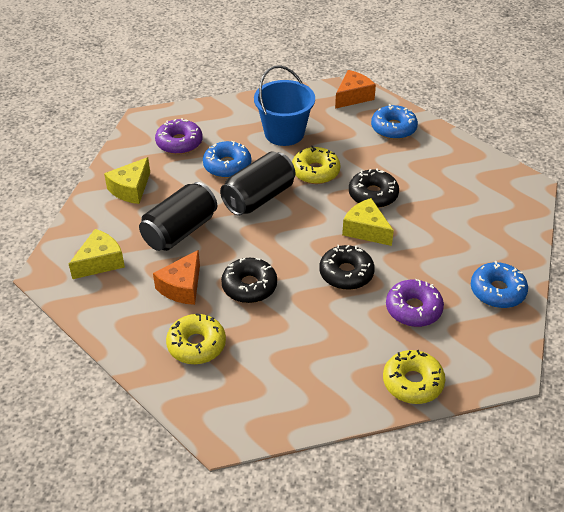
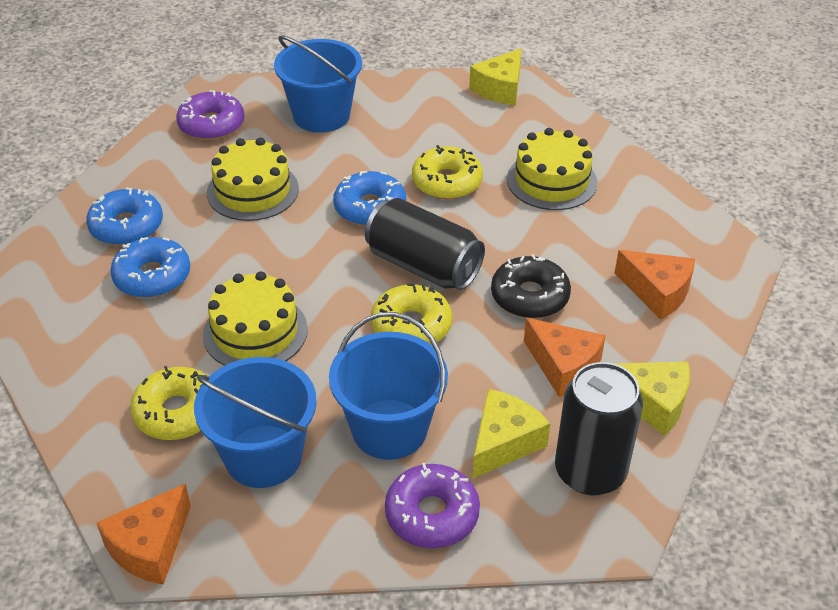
black donut: 3 -> 1
blue bucket: 1 -> 3
orange cheese: 2 -> 3
yellow cake: 0 -> 3

